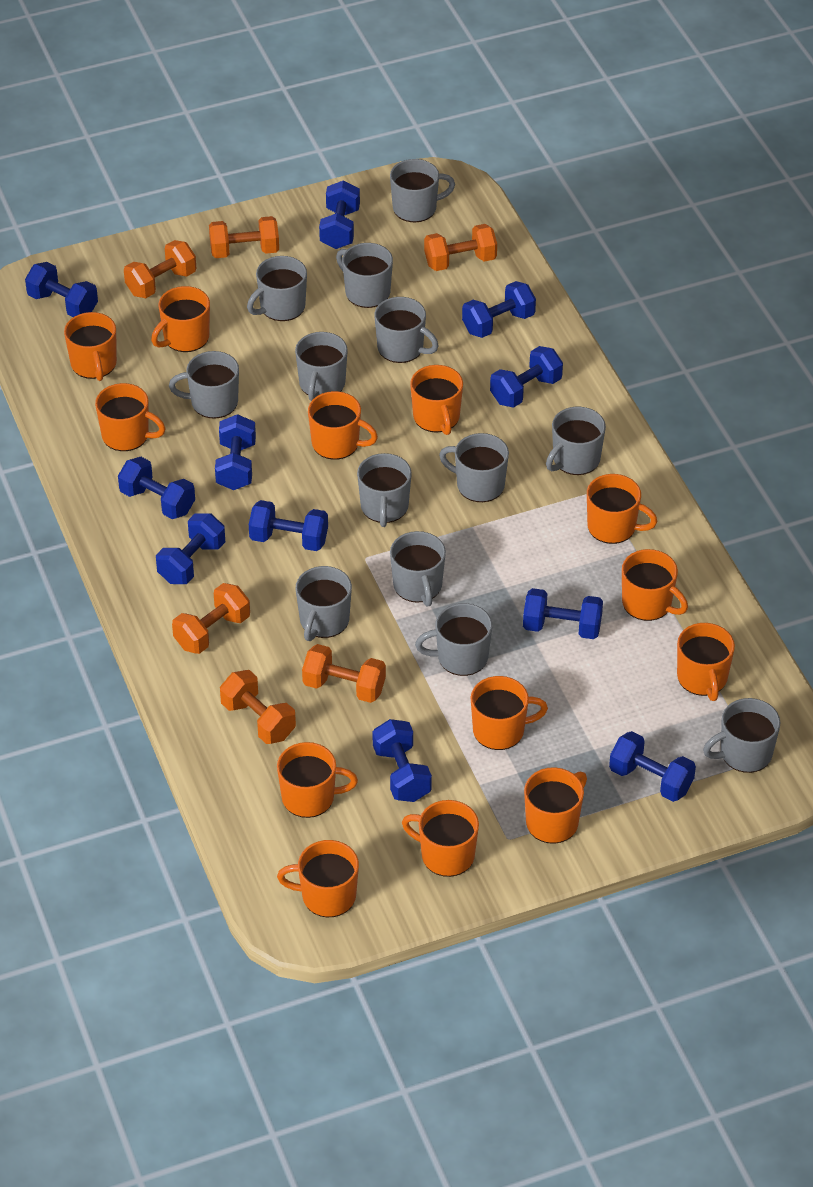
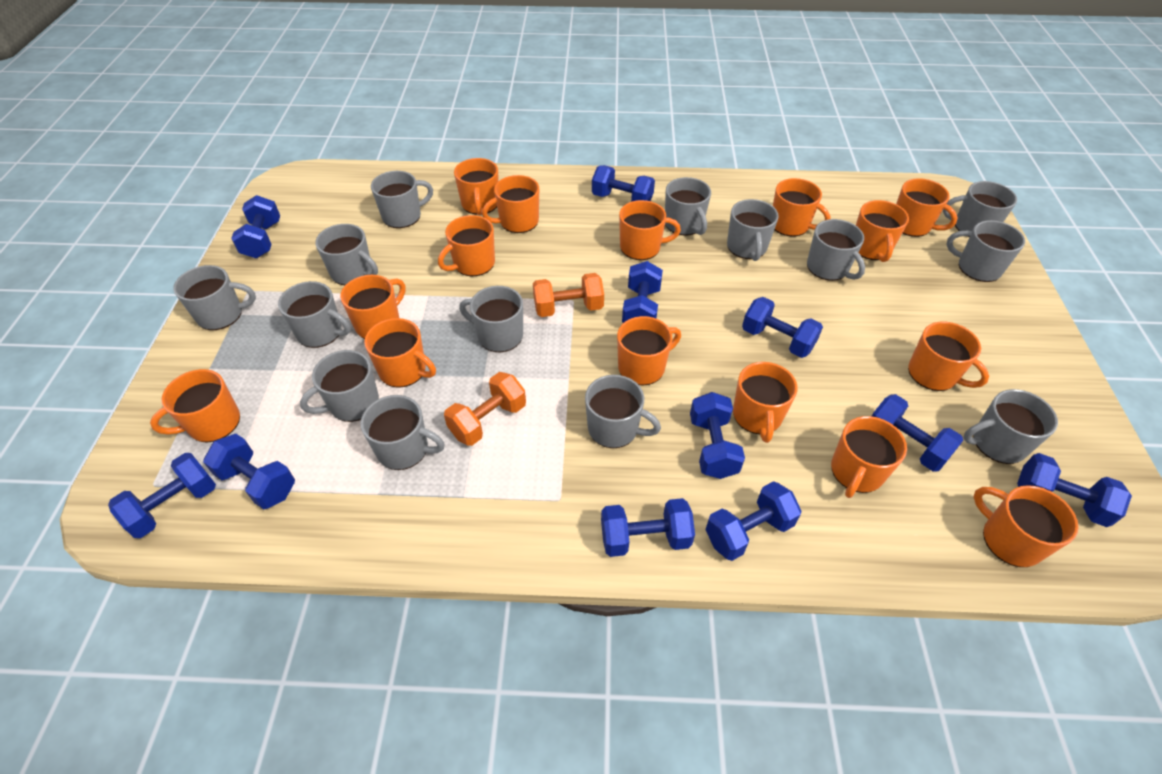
grey mug: 13 -> 14
orange dumbbell: 6 -> 2
orange mug: 13 -> 15

